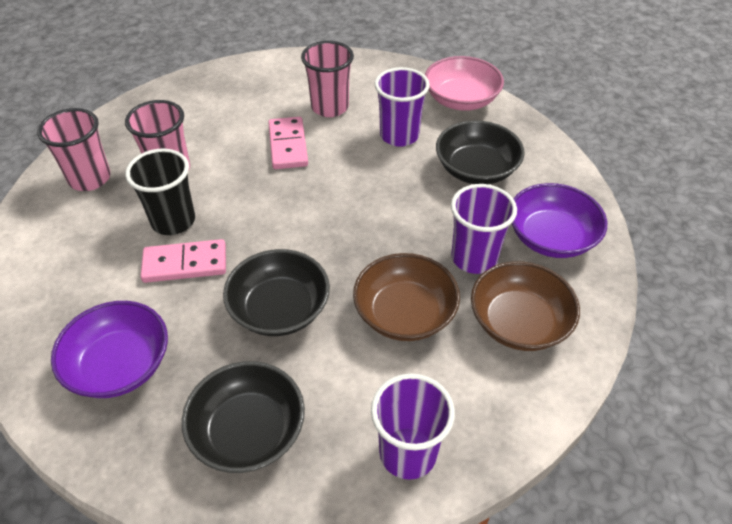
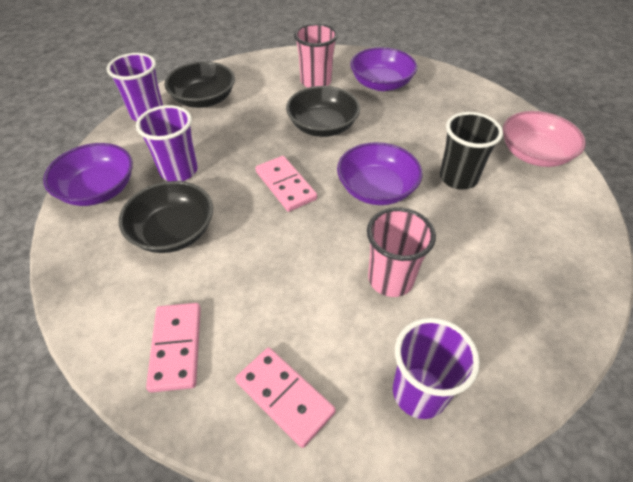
brown bowl: 2 -> 0
pink cup: 3 -> 2
pink domino: 2 -> 3
purple bowl: 2 -> 3

